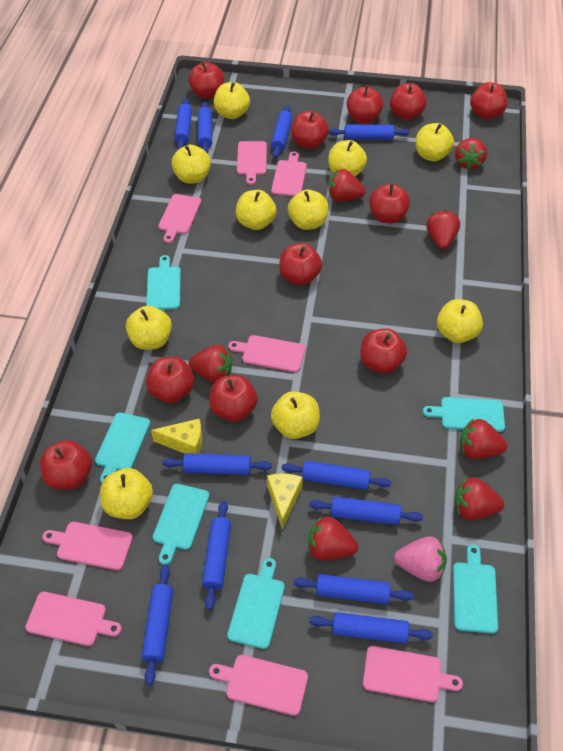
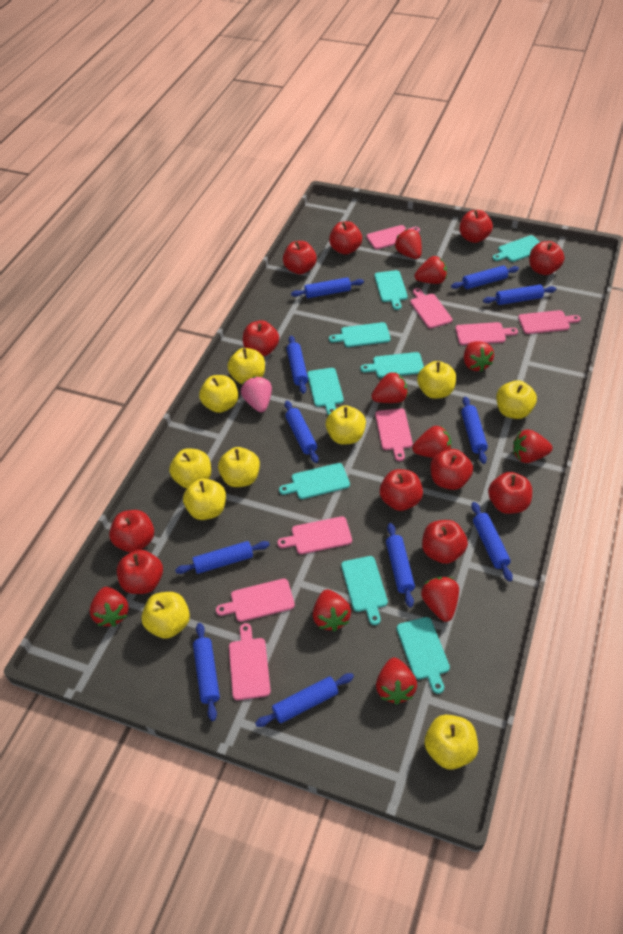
red strawberry: 7 -> 10
turquoise cutting board: 6 -> 8
yellow cheese: 2 -> 0

